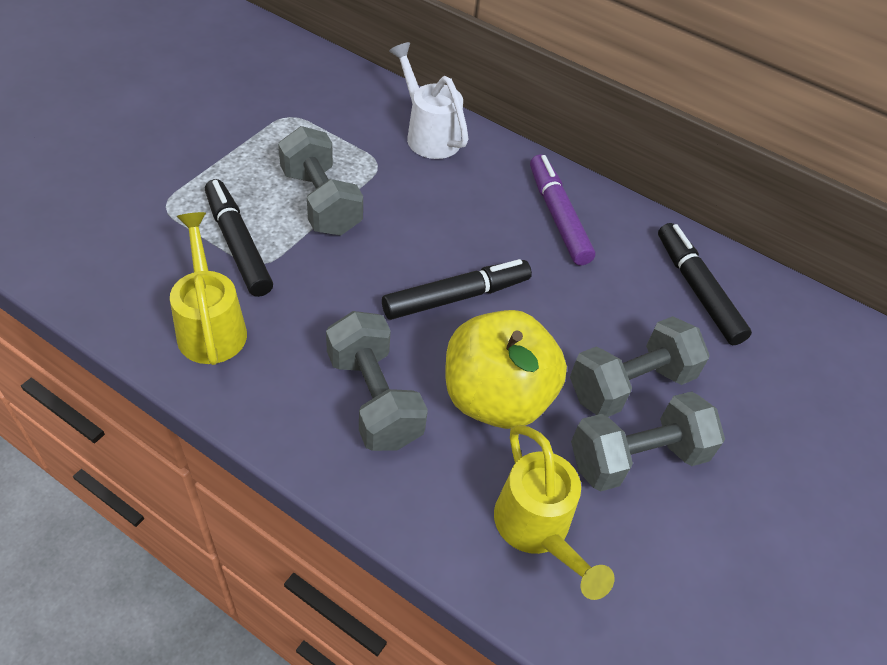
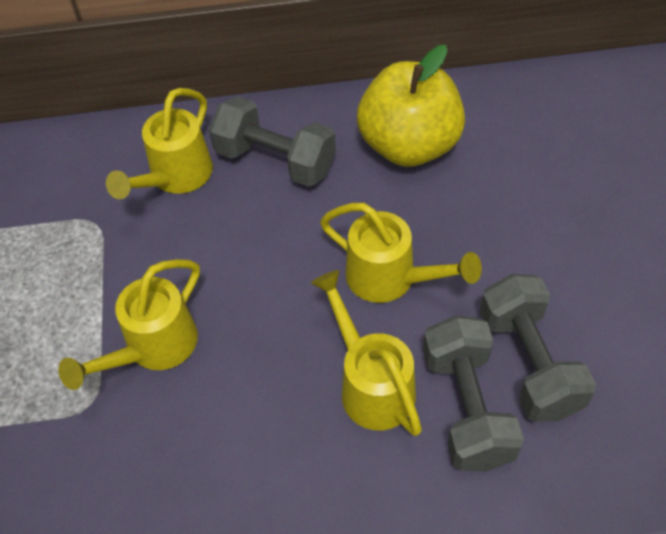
black marker: 3 -> 0
grey dumbbell: 4 -> 3
purple marker: 1 -> 0
white watering can: 1 -> 0
yellow watering can: 2 -> 4

